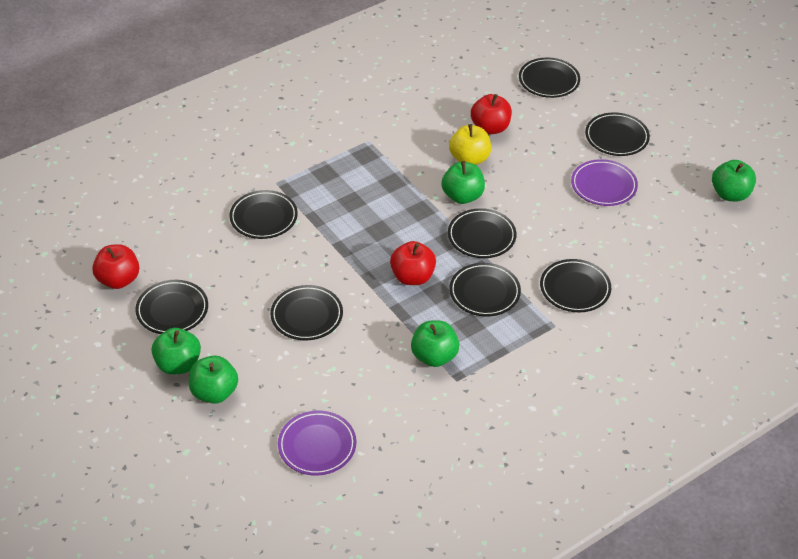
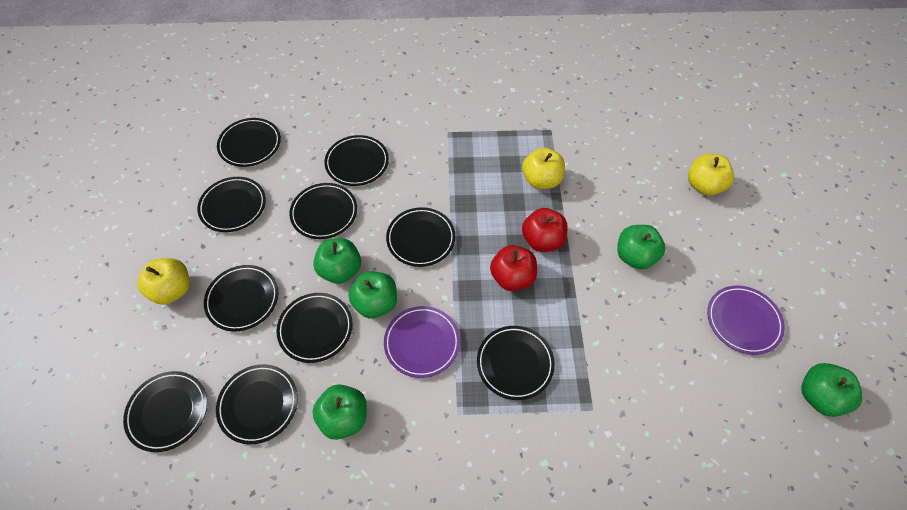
black plate: 8 -> 10
red apple: 3 -> 2
yellow apple: 1 -> 3

